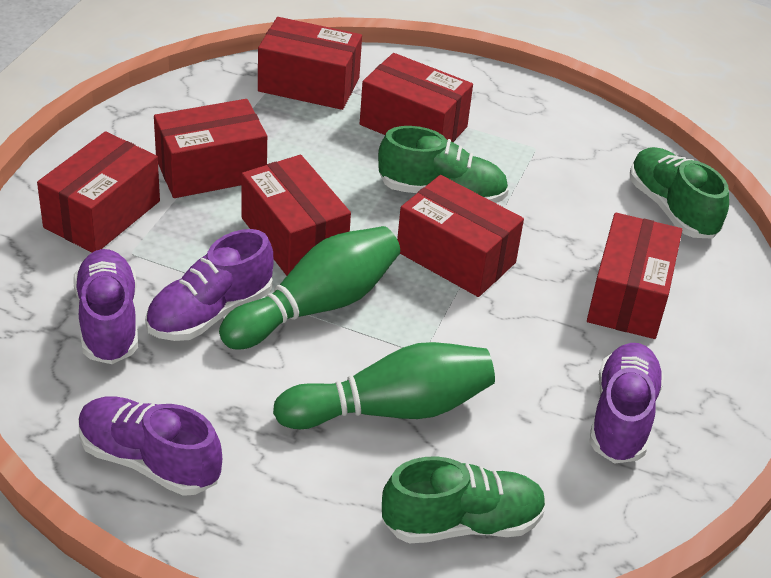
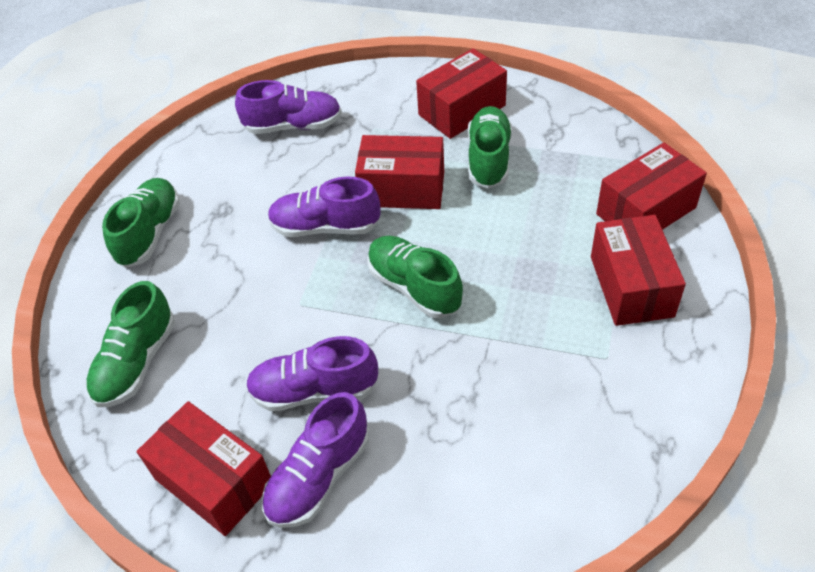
green bowling pin: 2 -> 0
green shoe: 3 -> 4
red box: 7 -> 5

